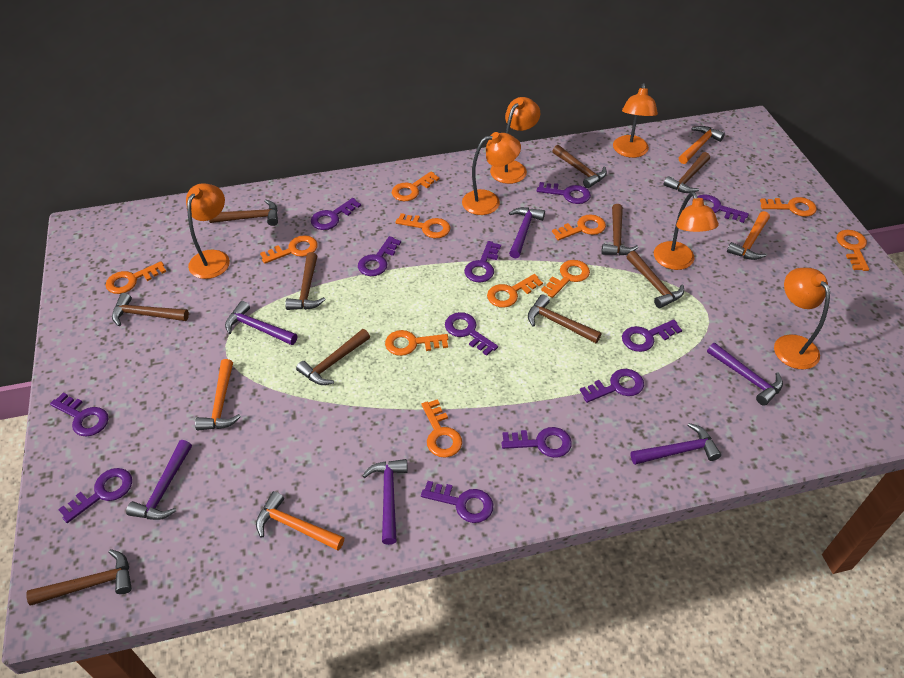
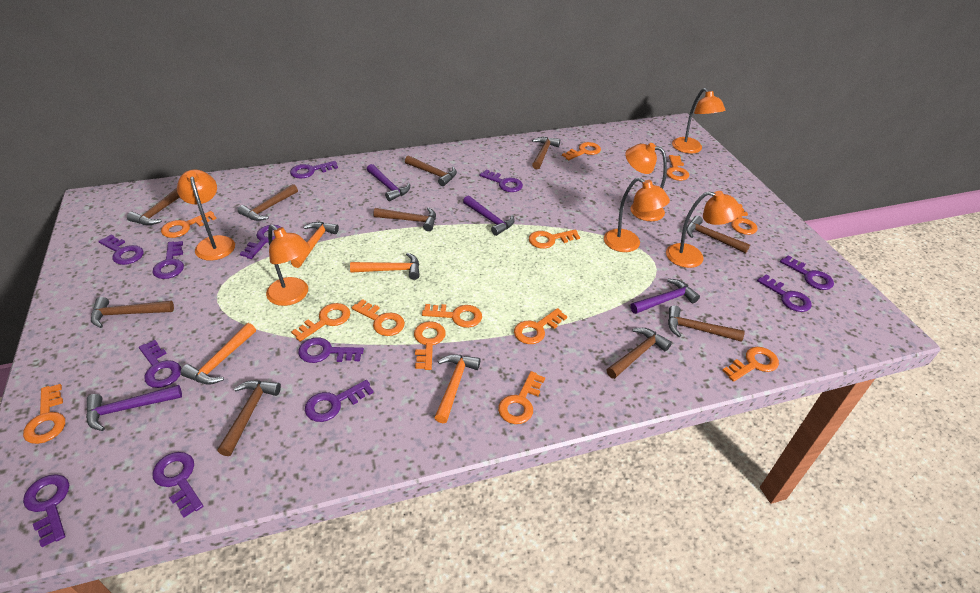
orange key: 11 -> 13
purple hammer: 6 -> 4

